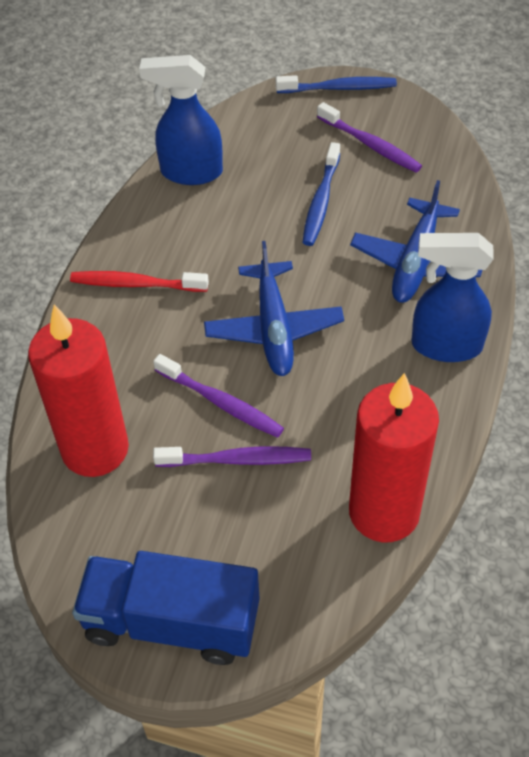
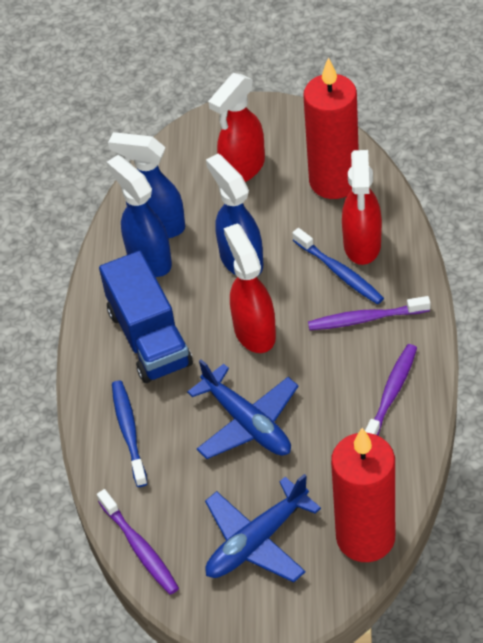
blue spray bottle: 2 -> 3
red spray bottle: 0 -> 3
red toothbrush: 1 -> 0

